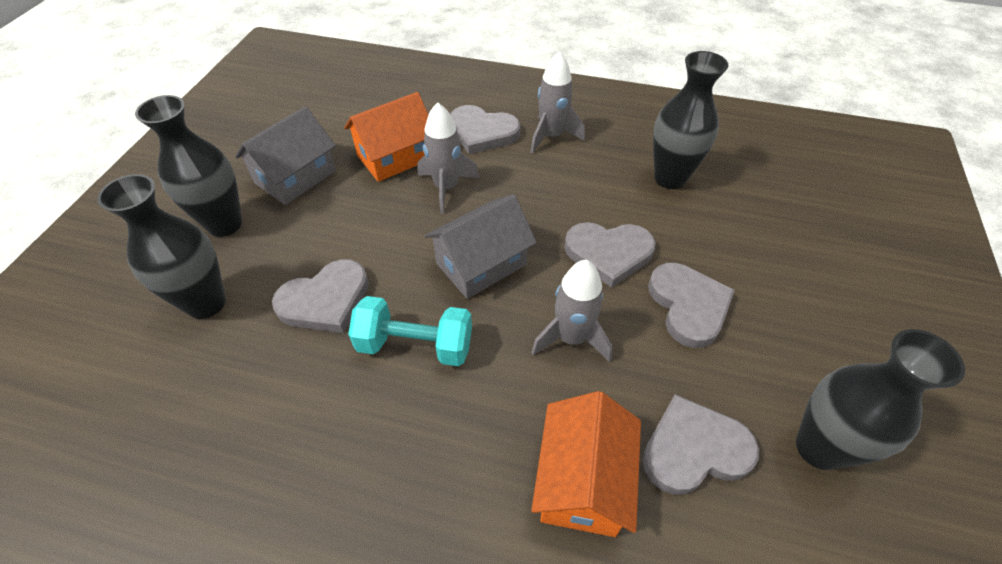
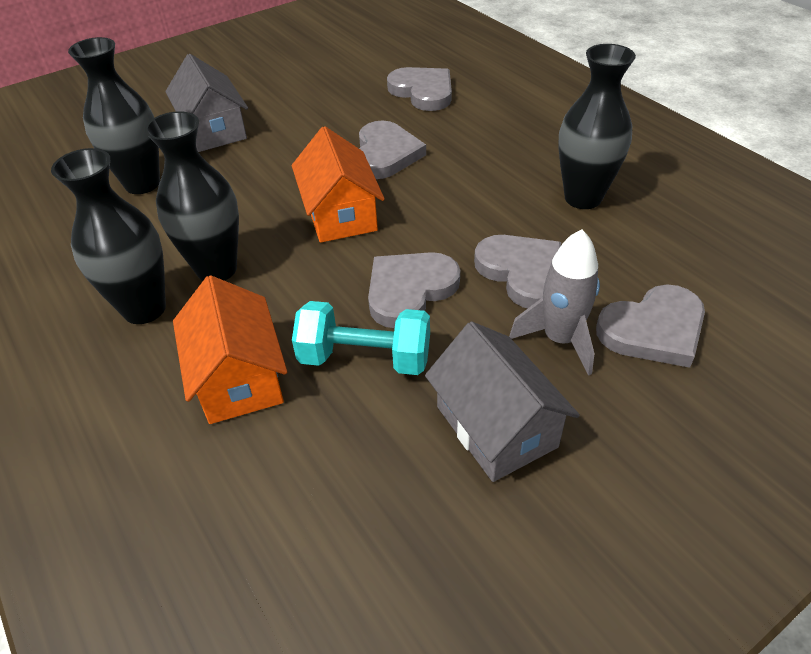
grey rocket: 3 -> 1

